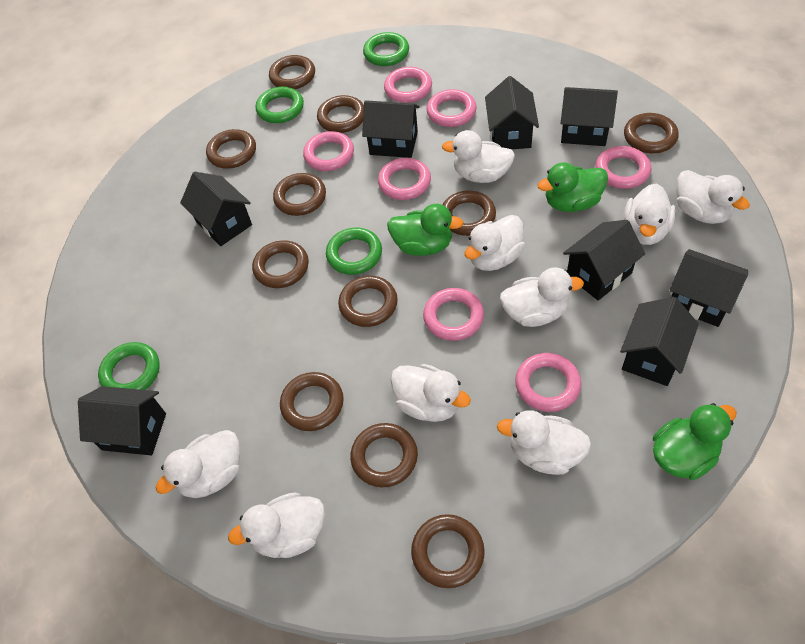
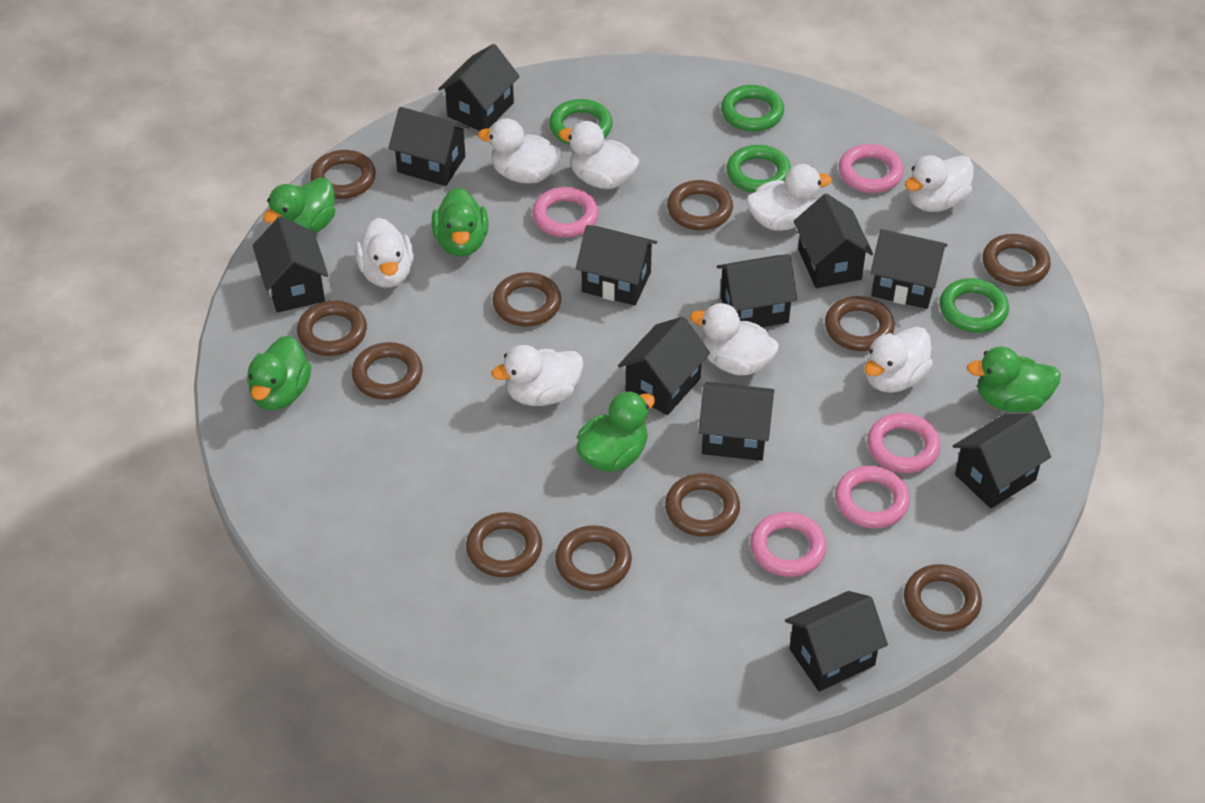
black house: 8 -> 11
green duck: 3 -> 5
pink ring: 7 -> 5
white duck: 9 -> 8

